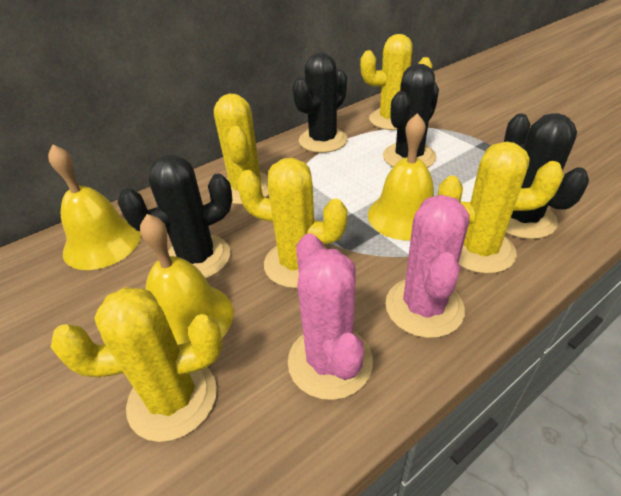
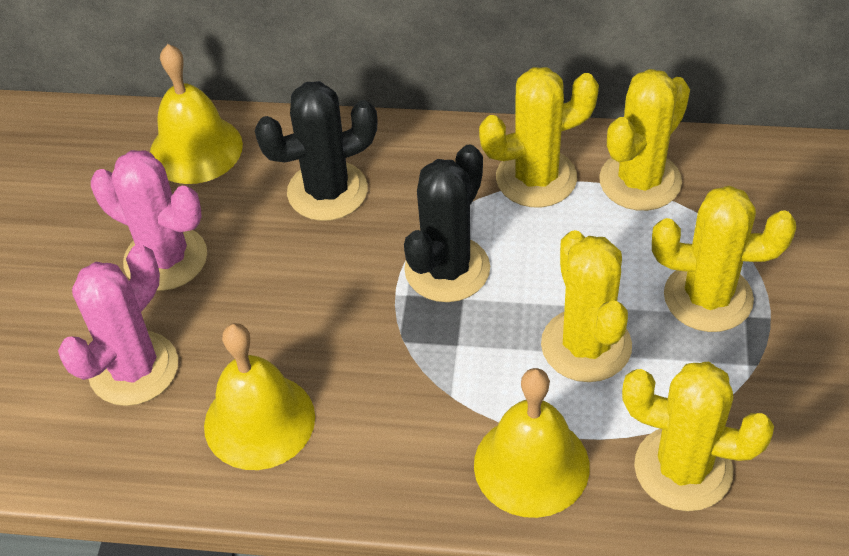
black cactus: 4 -> 2

